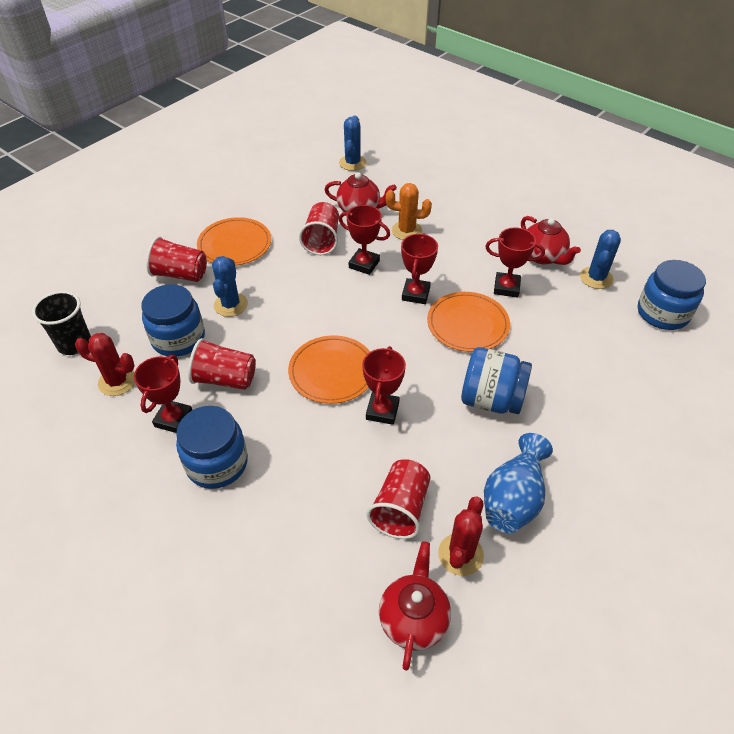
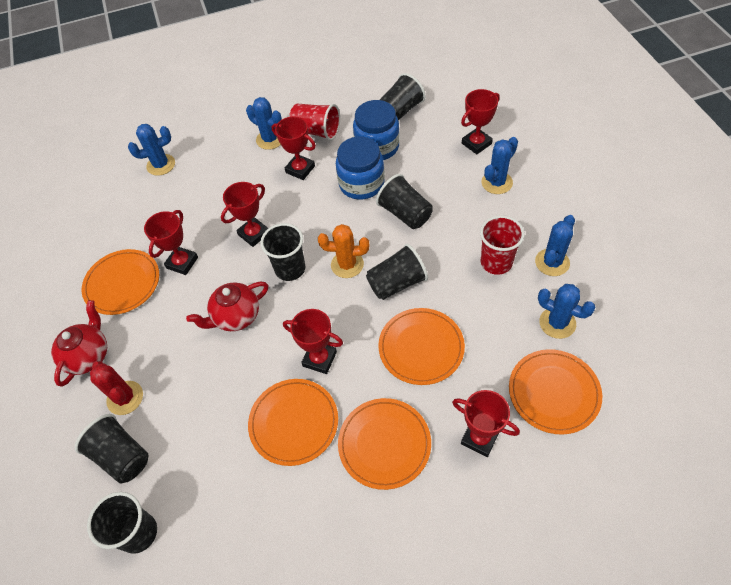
black cup: 1 -> 6
blue cactus: 3 -> 5
blue jar: 4 -> 2
blue vase: 1 -> 0
orange plate: 3 -> 5
red cactus: 2 -> 1
red cup: 4 -> 2
red teapot: 3 -> 2
red trophy: 5 -> 6

